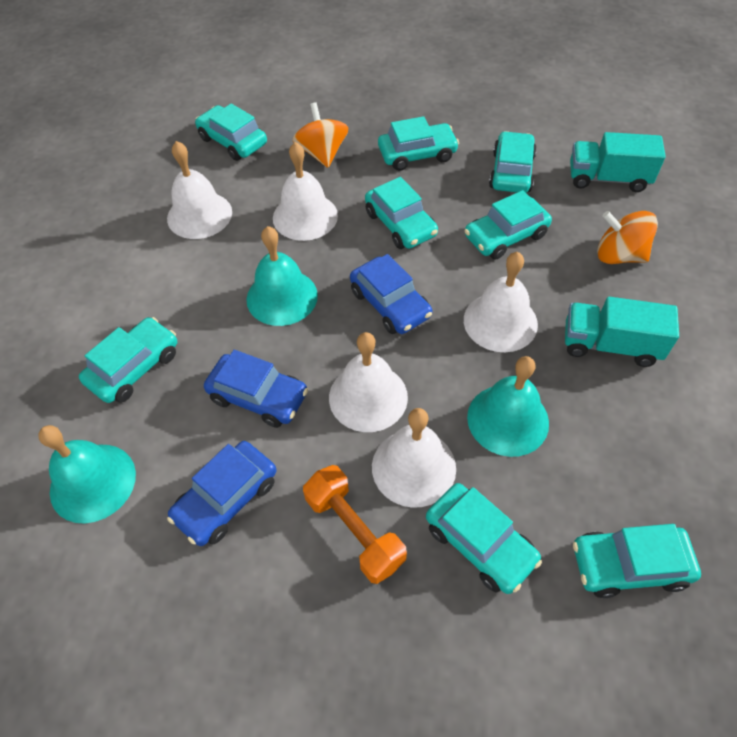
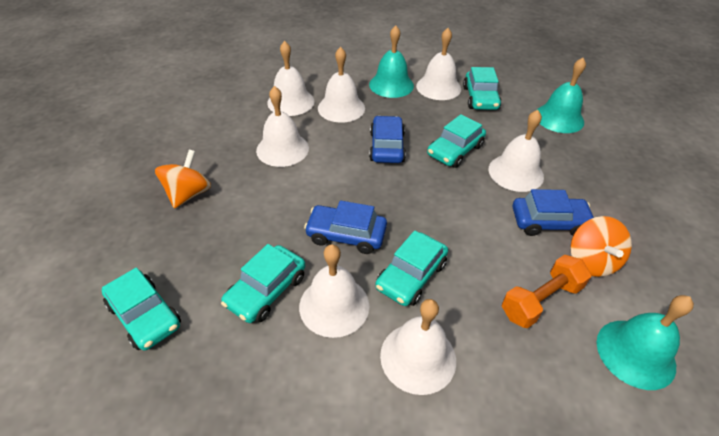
turquoise car: 8 -> 5
turquoise truck: 2 -> 0
white bell: 5 -> 7

